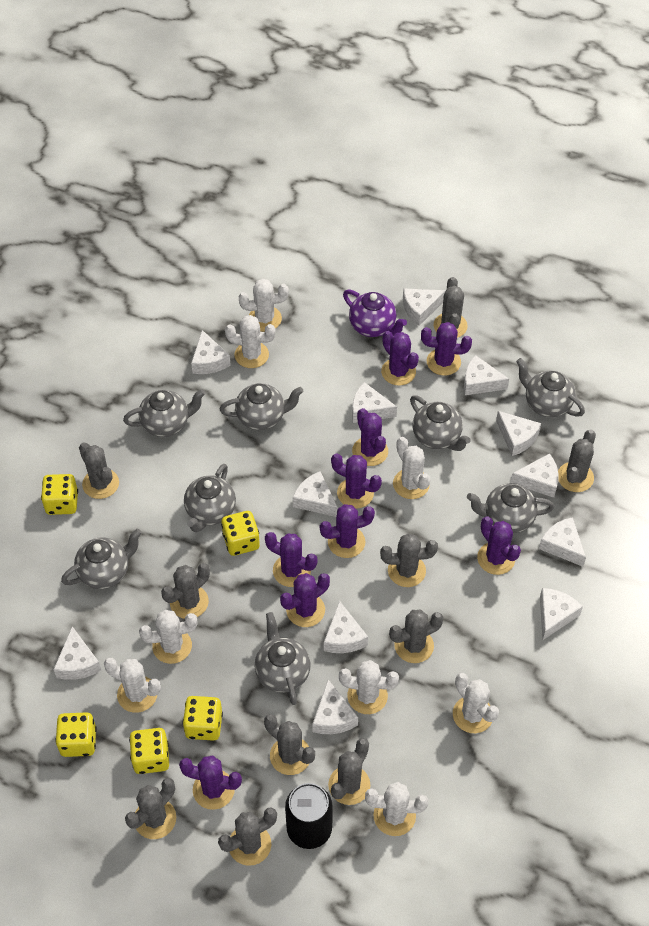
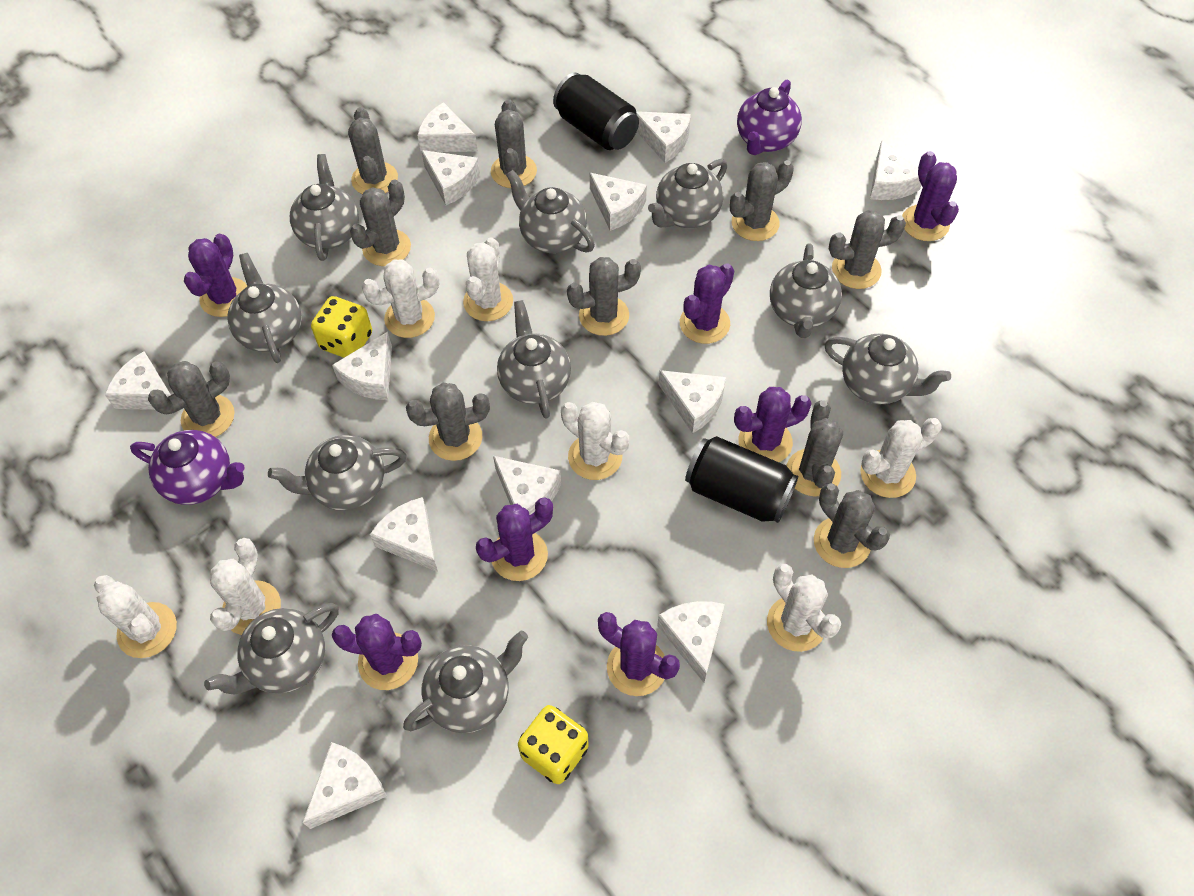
black can: 1 -> 2
grey teapot: 8 -> 10
purple cactus: 9 -> 7
purple teapot: 1 -> 2
white cactus: 8 -> 7
yellow dice: 5 -> 2

